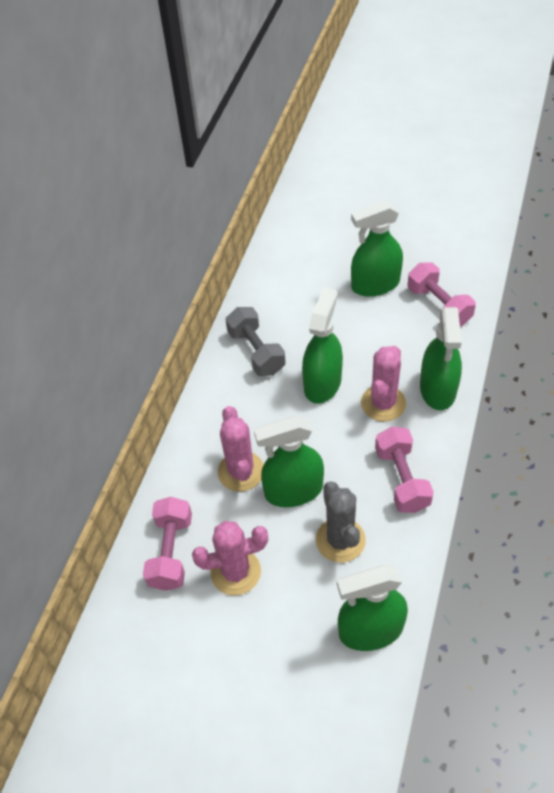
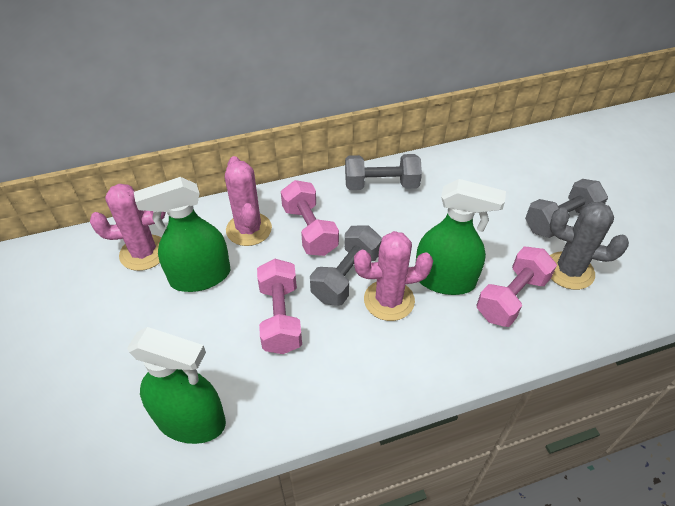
green spray bottle: 5 -> 3
grey dumbbell: 1 -> 3

